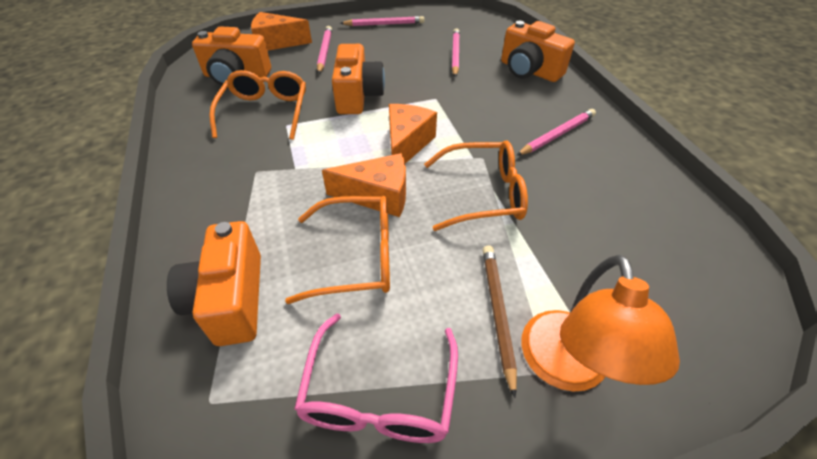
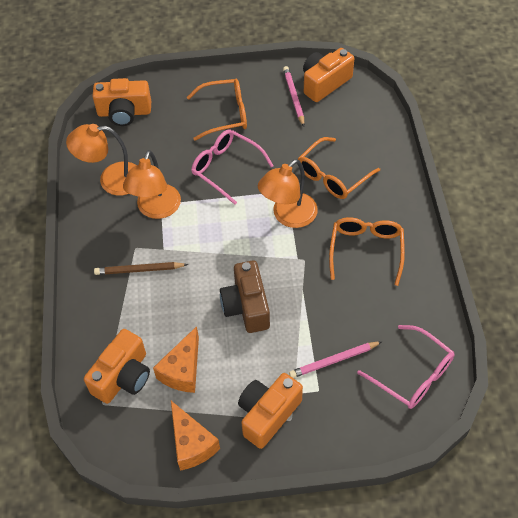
brown camera: 0 -> 1
orange cheese: 3 -> 2
orange lamp: 1 -> 3
pink glasses: 1 -> 2
pink pencil: 4 -> 2

